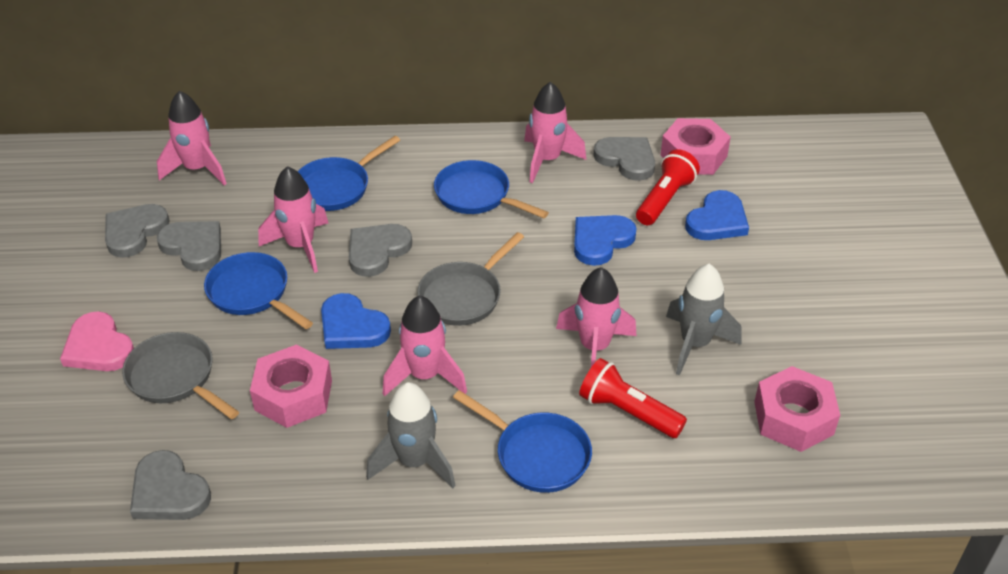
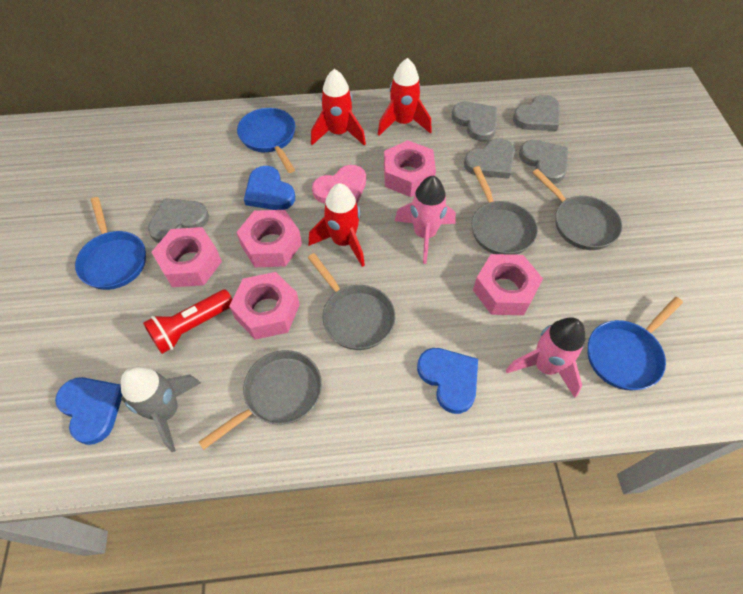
blue pan: 4 -> 3
grey pan: 2 -> 4
grey rocket: 2 -> 1
pink nut: 3 -> 5
pink rocket: 5 -> 2
red flashlight: 2 -> 1
red rocket: 0 -> 3

